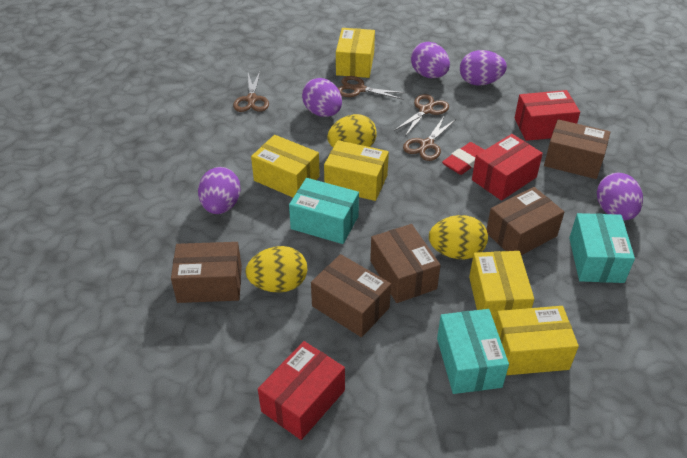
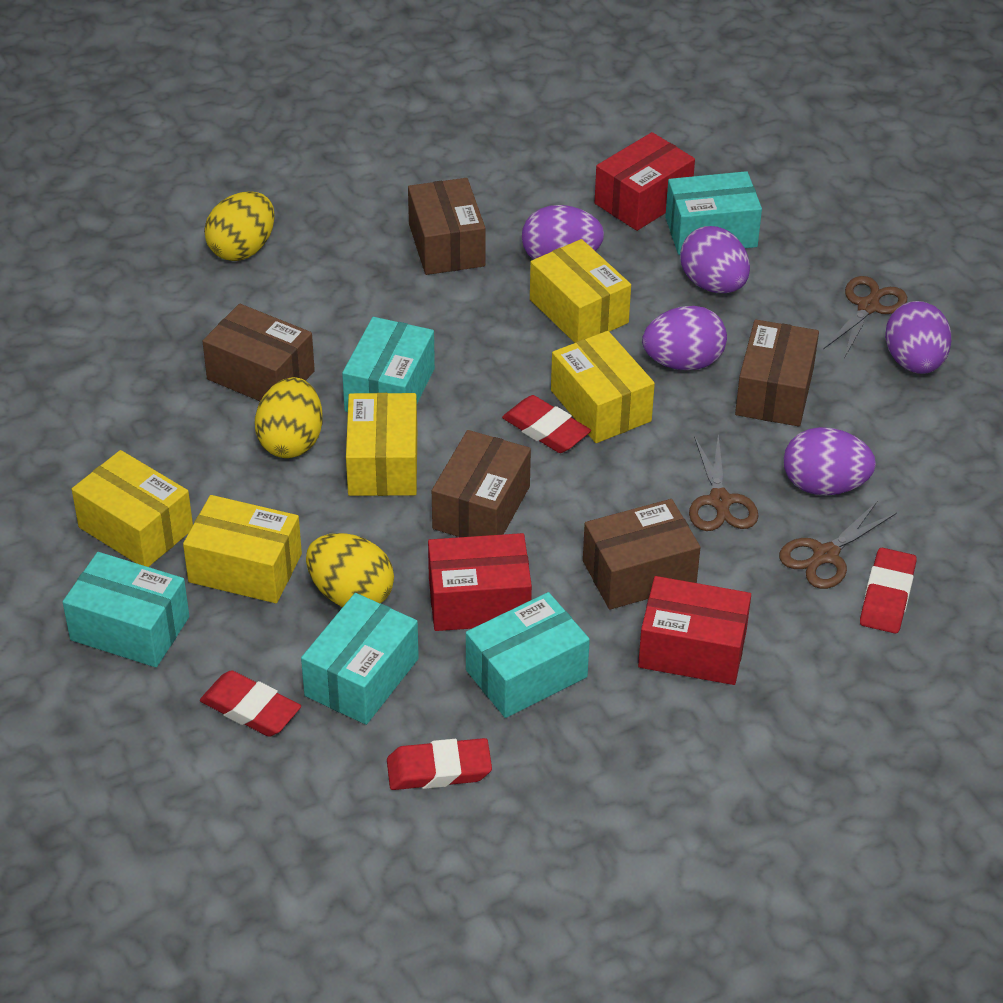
brown scissors: 4 -> 3
red eraser: 1 -> 4
turquoise box: 3 -> 5

